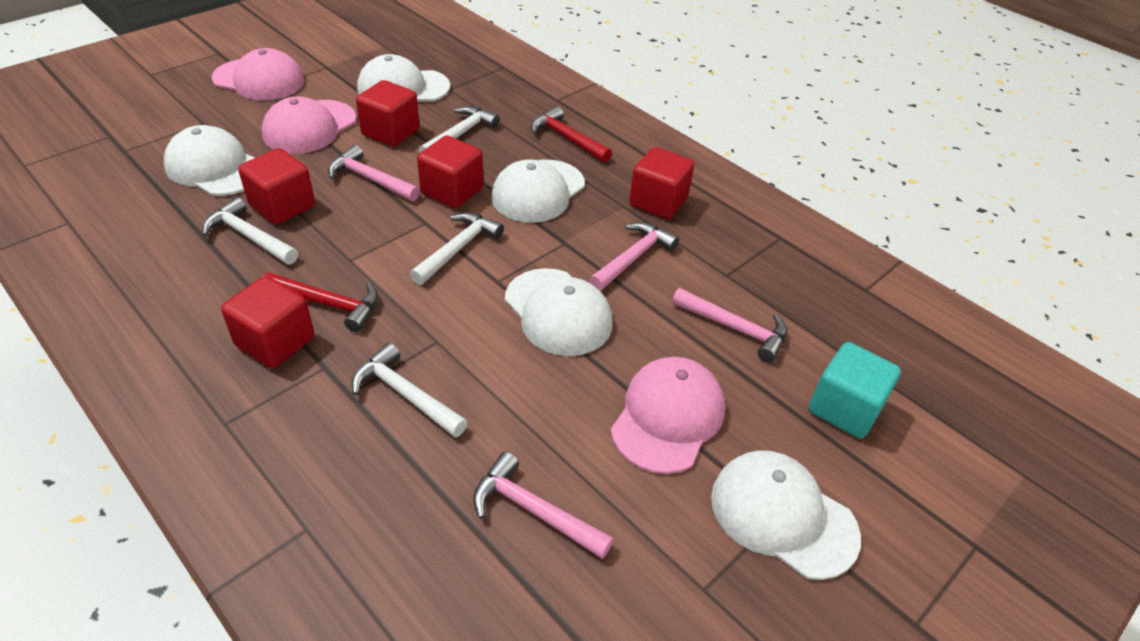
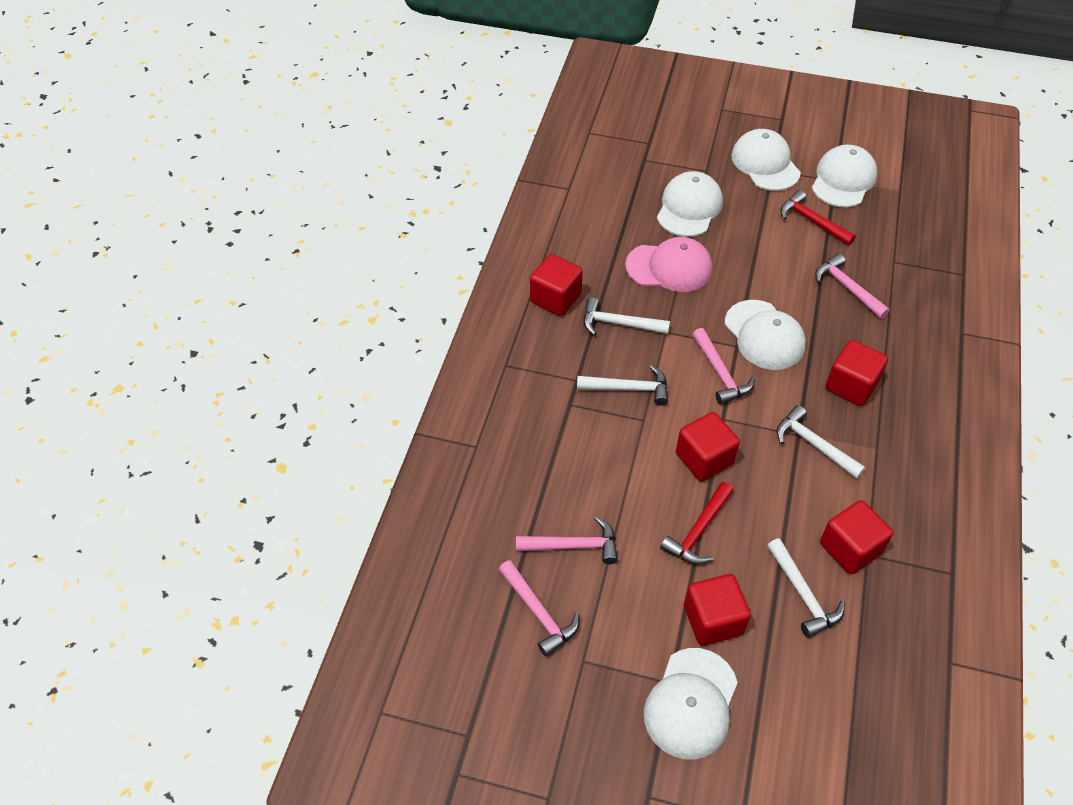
pink cap: 3 -> 1
turquoise cube: 1 -> 0

